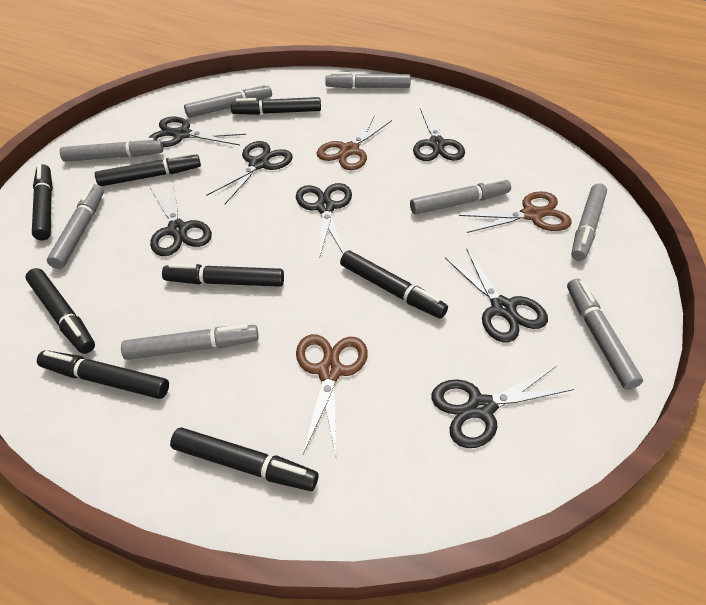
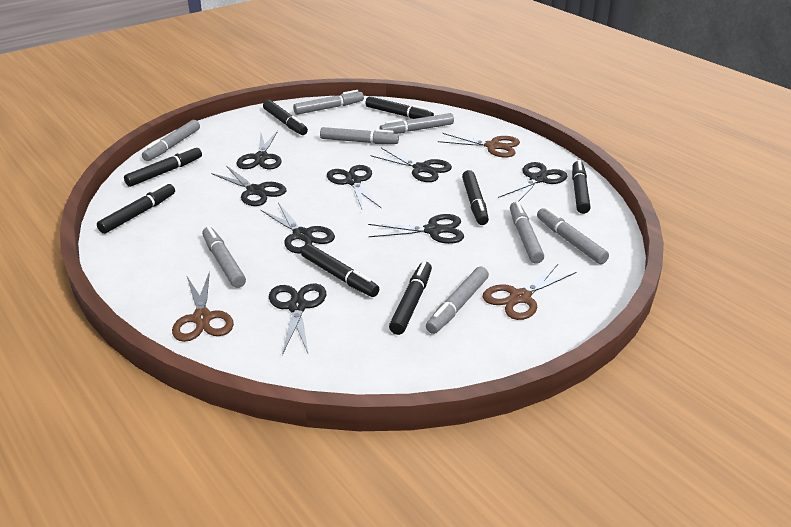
black scissors: 7 -> 8

